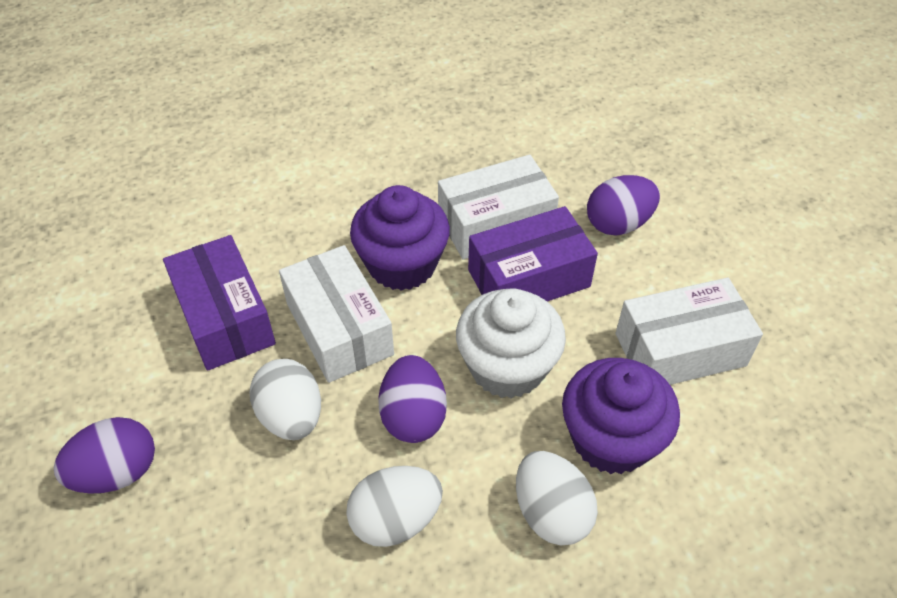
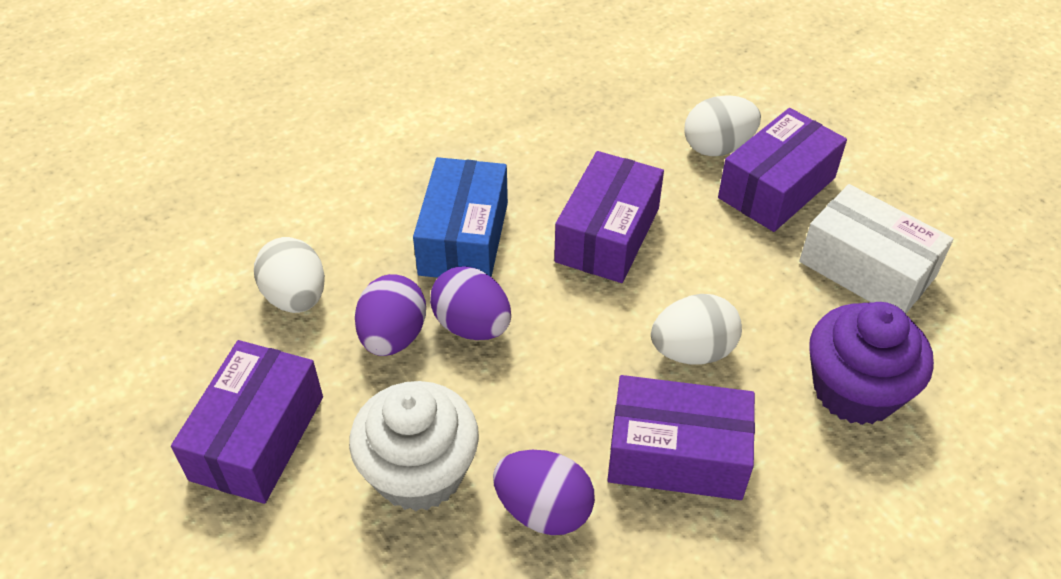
blue box: 0 -> 1
purple box: 2 -> 4
purple cupcake: 2 -> 1
white box: 3 -> 1

